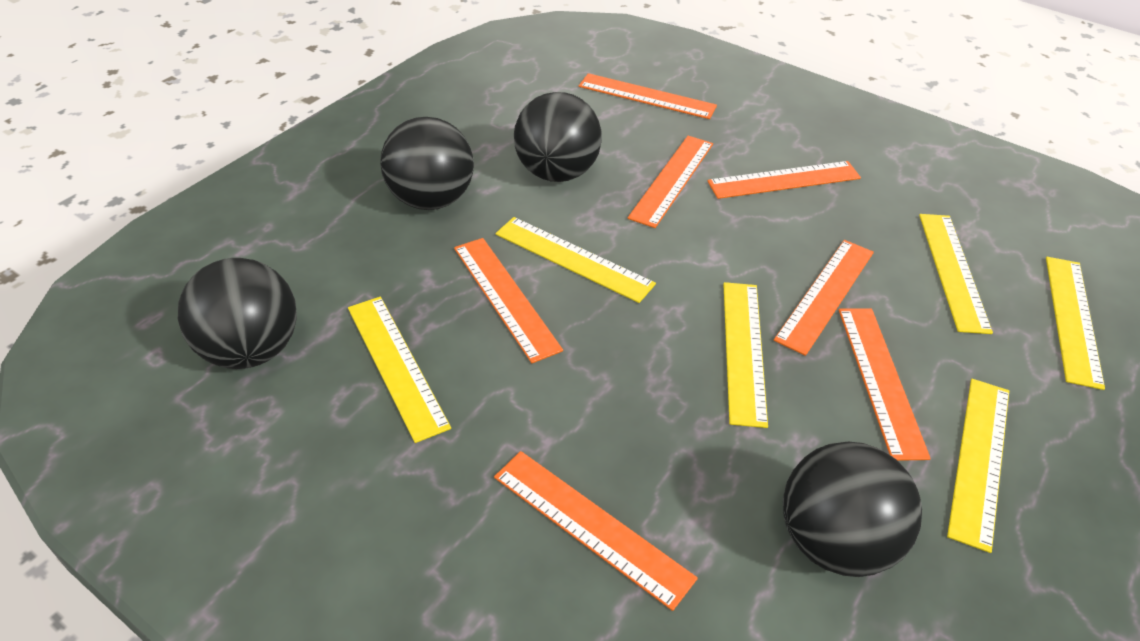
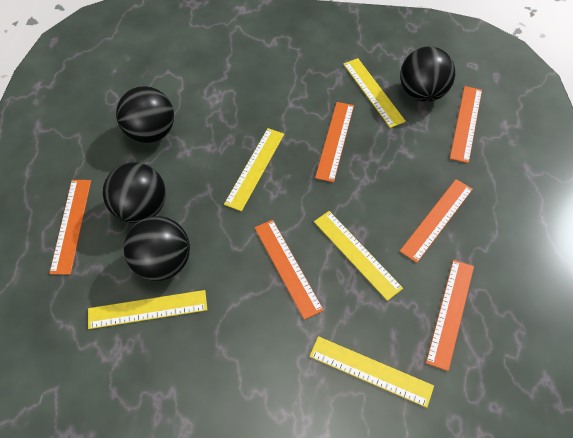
orange ruler: 7 -> 6
yellow ruler: 6 -> 5

